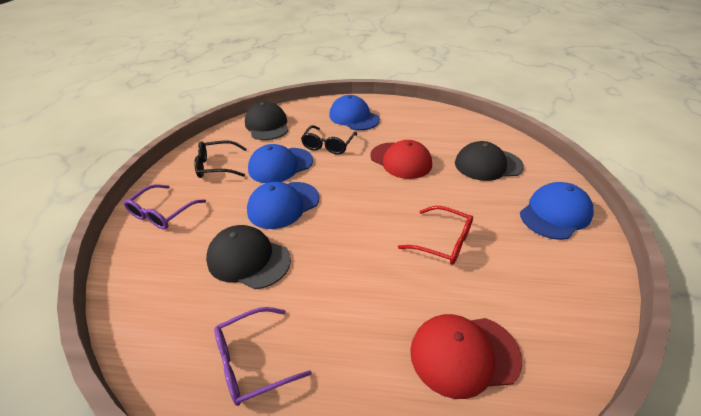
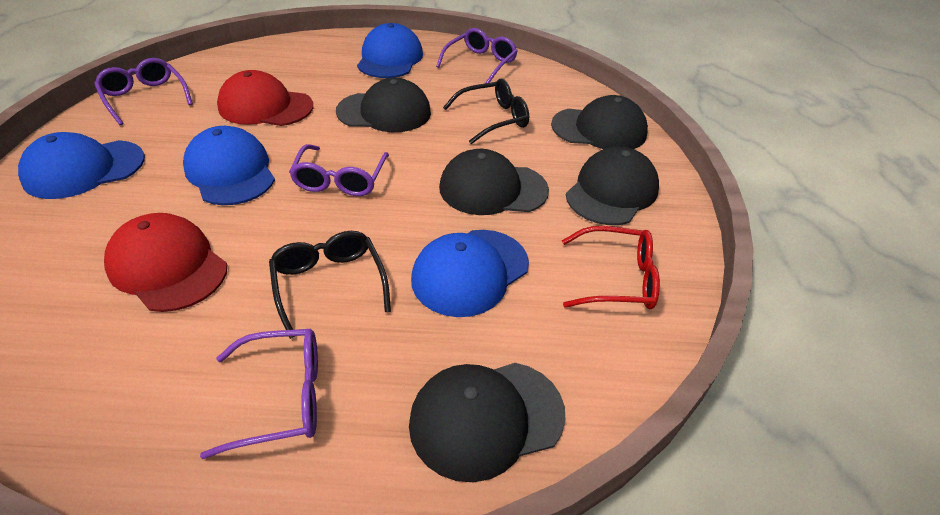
black cap: 3 -> 5
purple glasses: 2 -> 4

